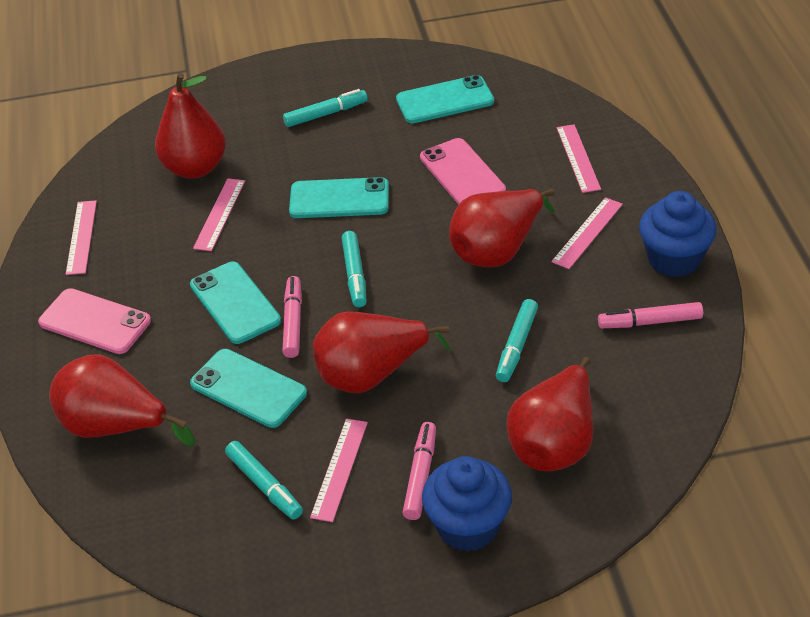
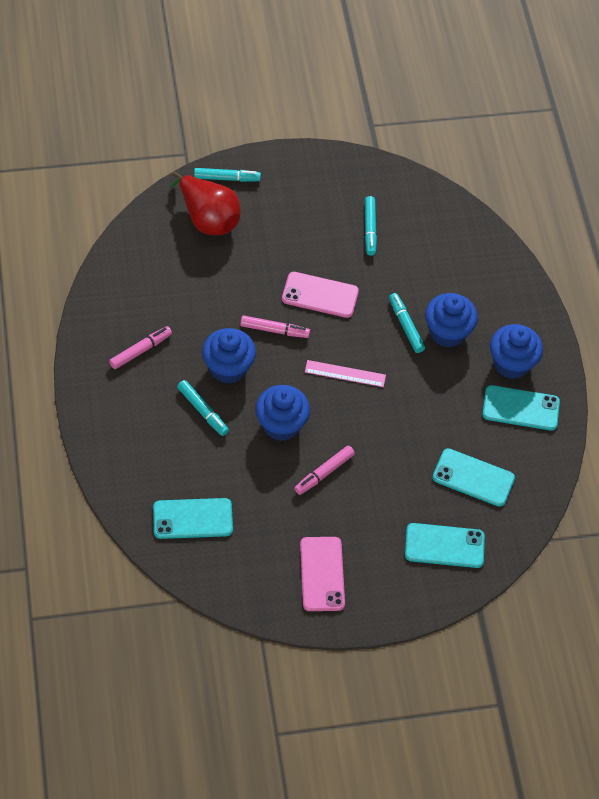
blue cupcake: 2 -> 4
pink ruler: 5 -> 1
red pear: 5 -> 1

